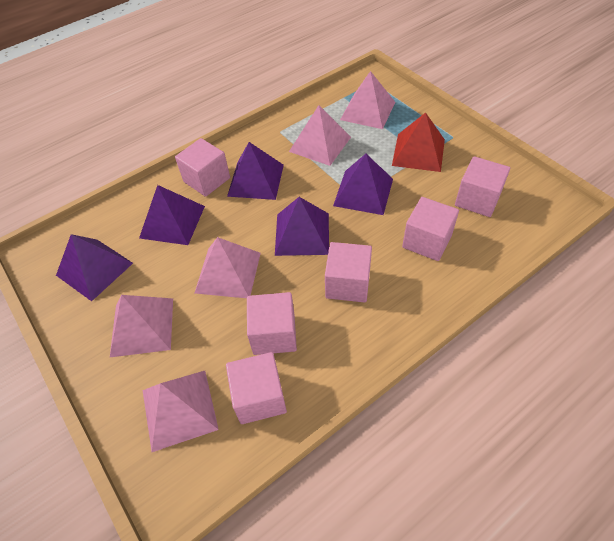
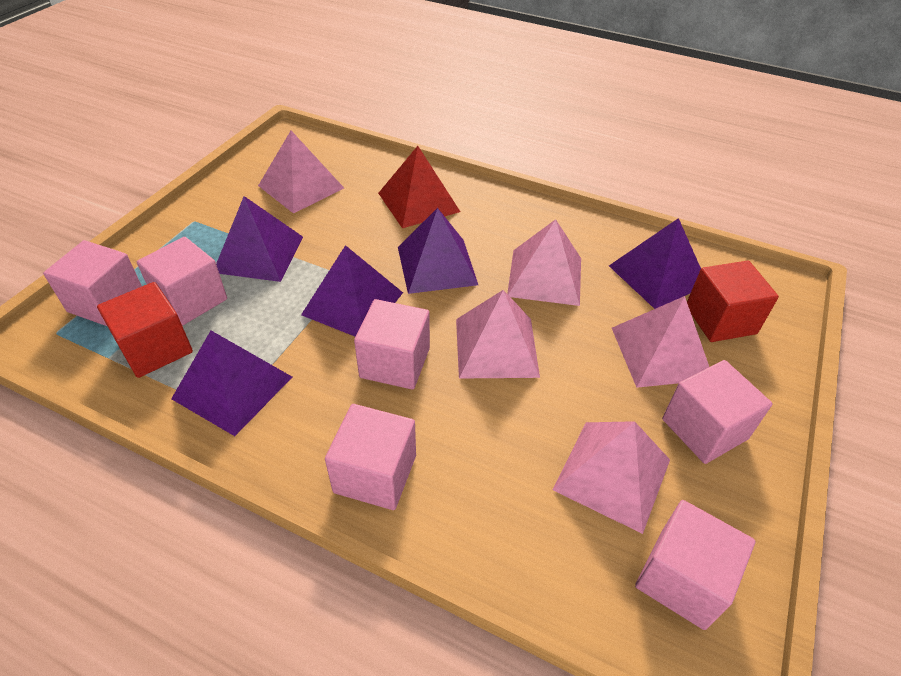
red cube: 0 -> 2

